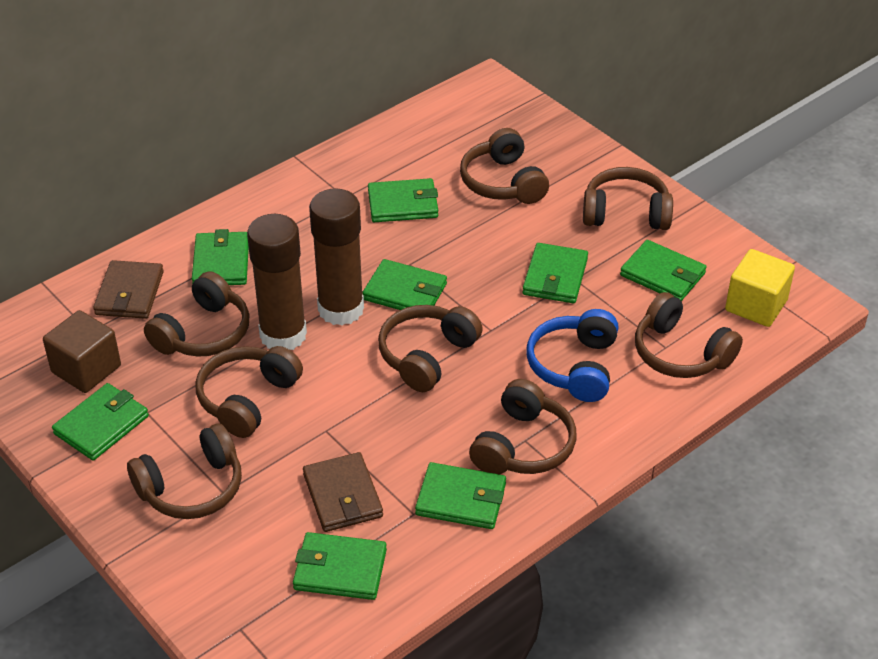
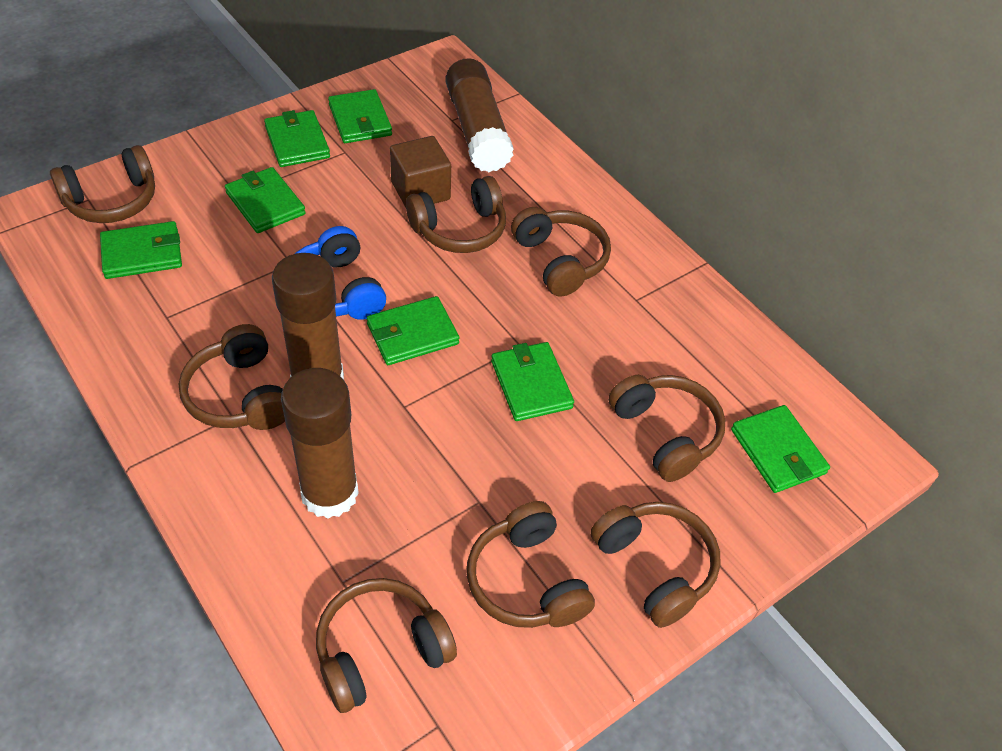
brown glue stick: 2 -> 3
brown wallet: 2 -> 0
green wallet: 8 -> 7
yellow cube: 1 -> 0

